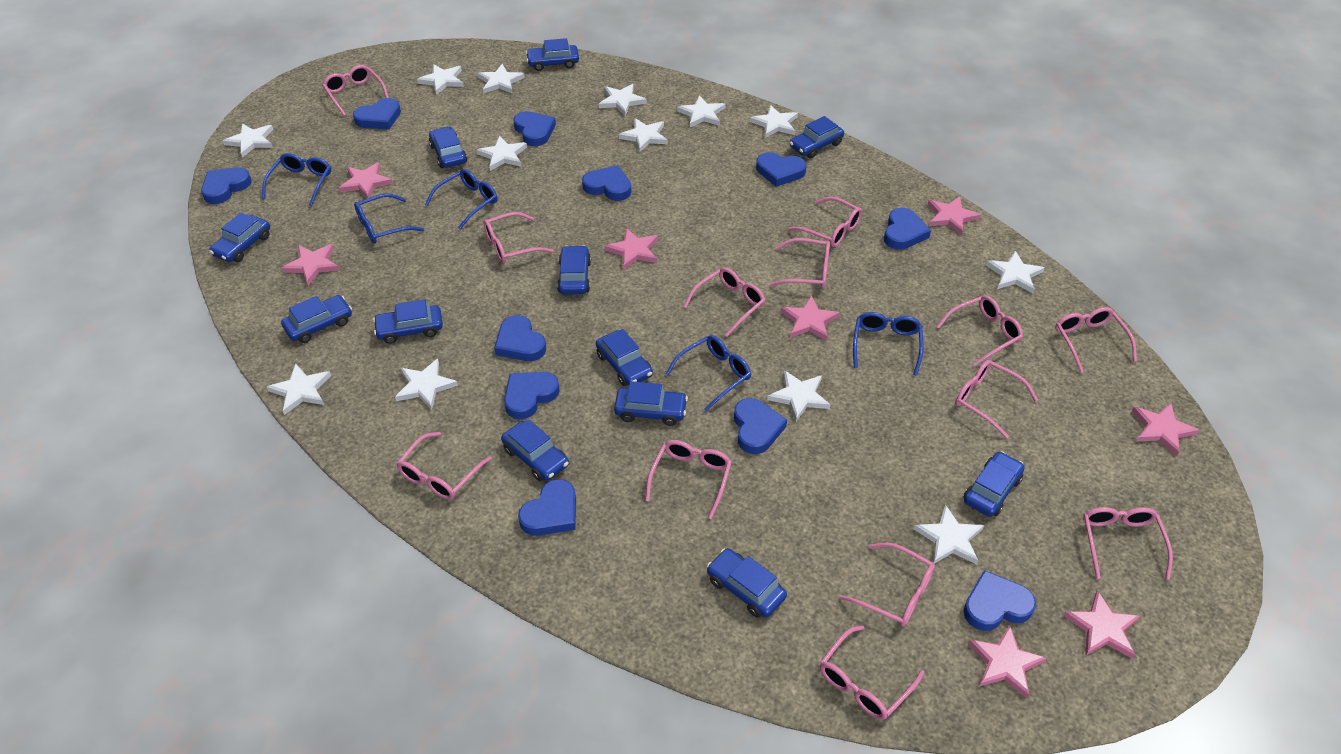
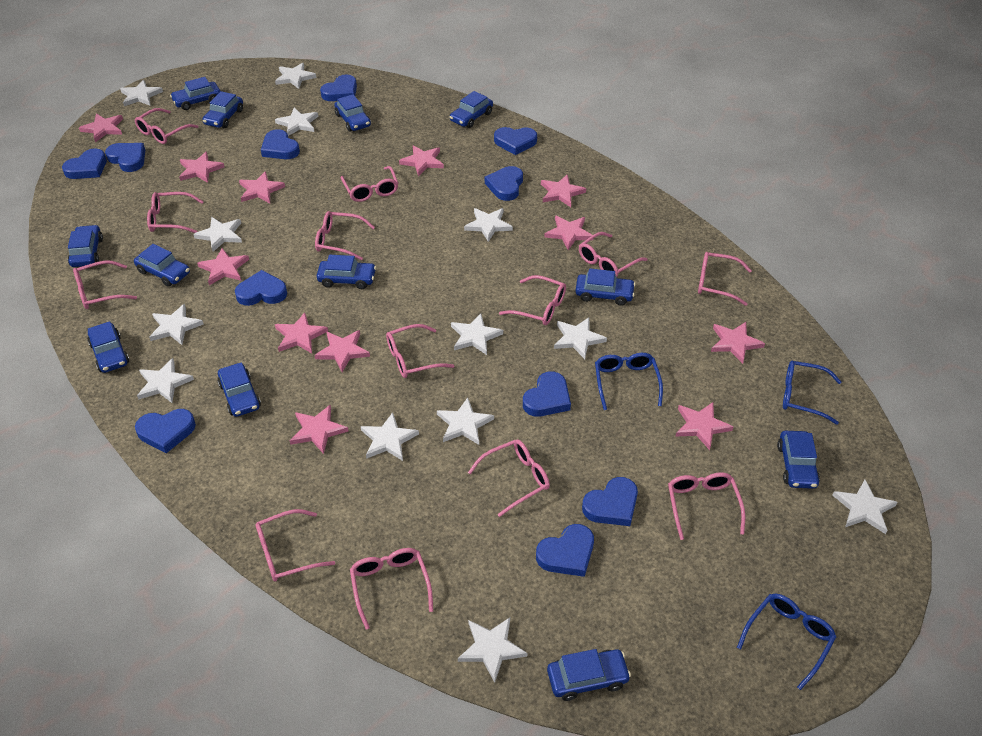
blue glasses: 5 -> 3
pink star: 8 -> 12

